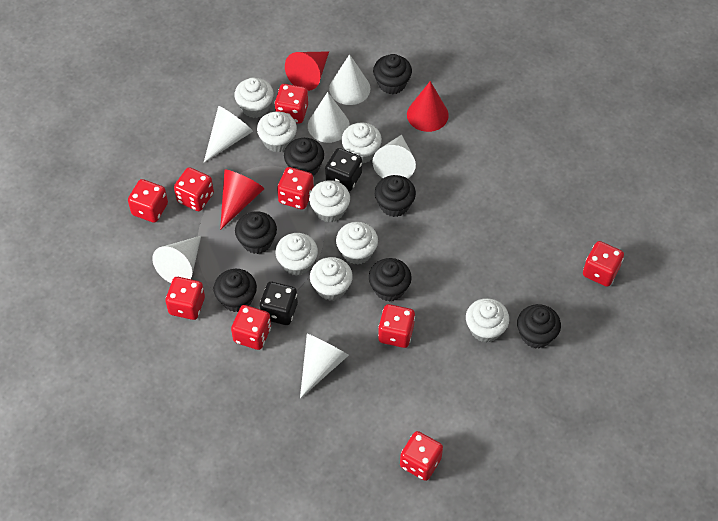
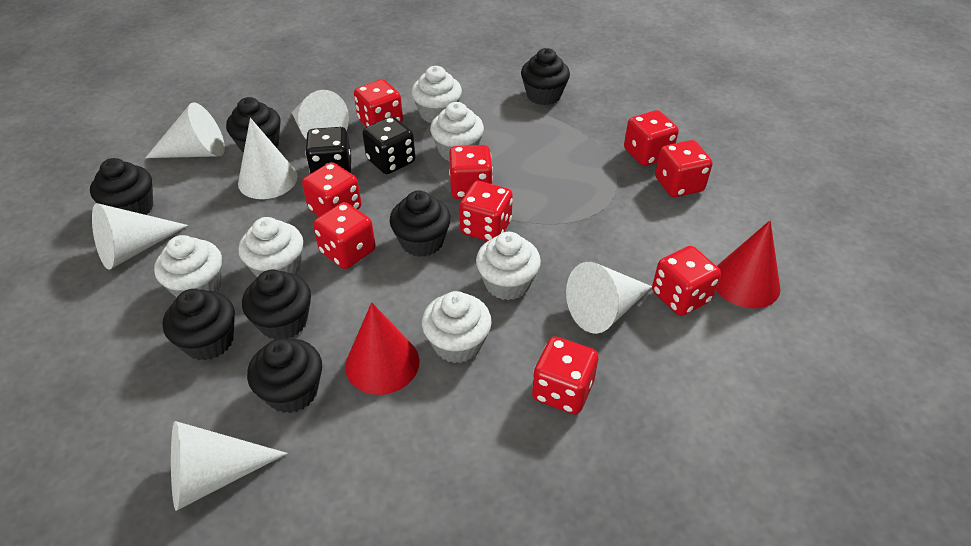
red cone: 3 -> 2
white cupcake: 8 -> 6

